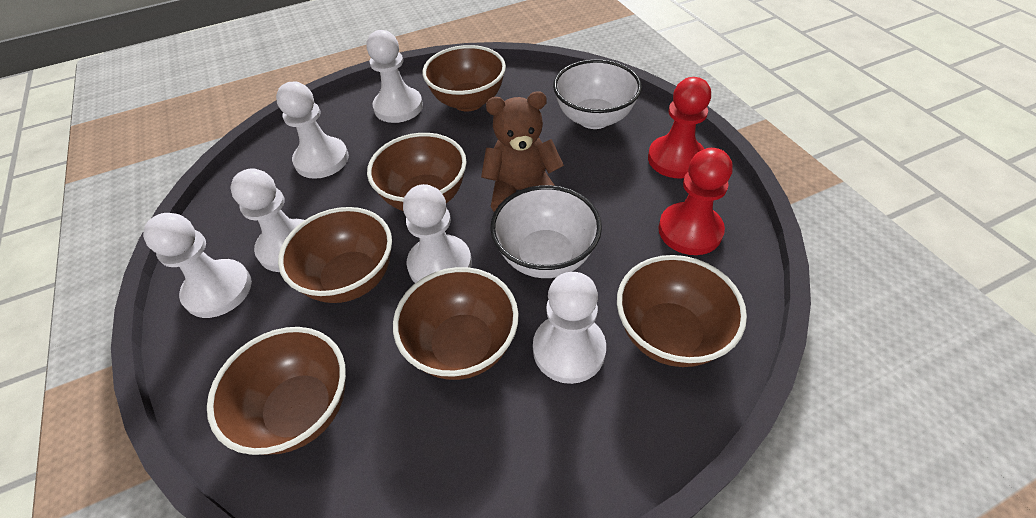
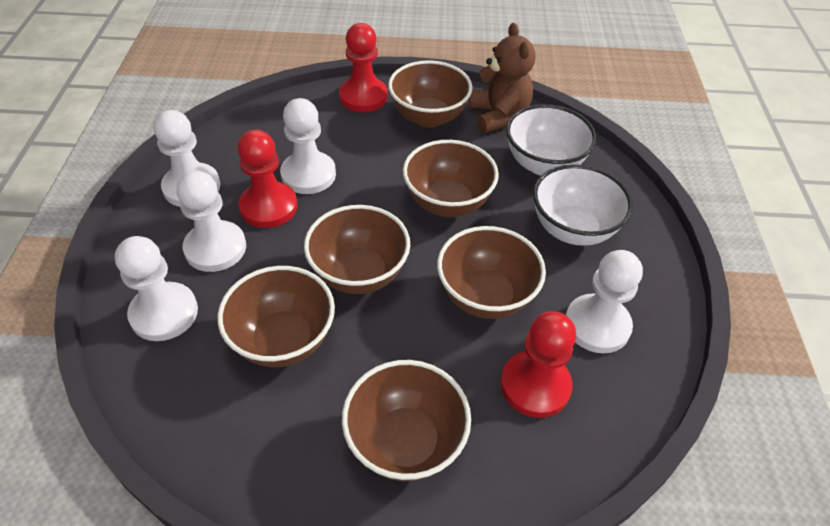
red pawn: 2 -> 3
white pawn: 6 -> 5

